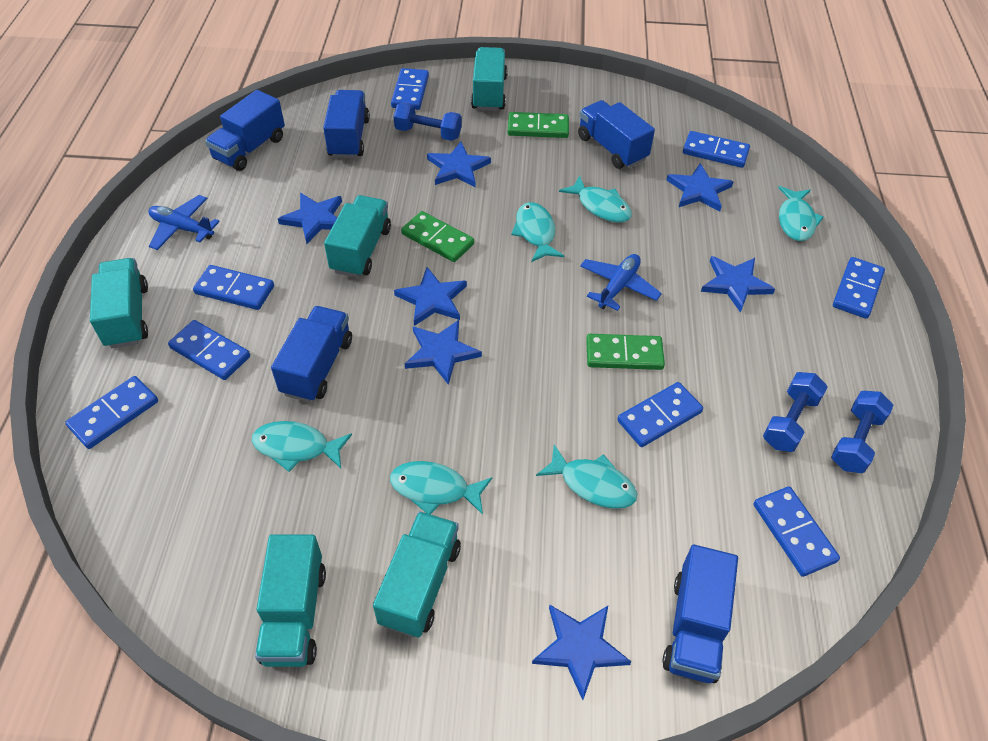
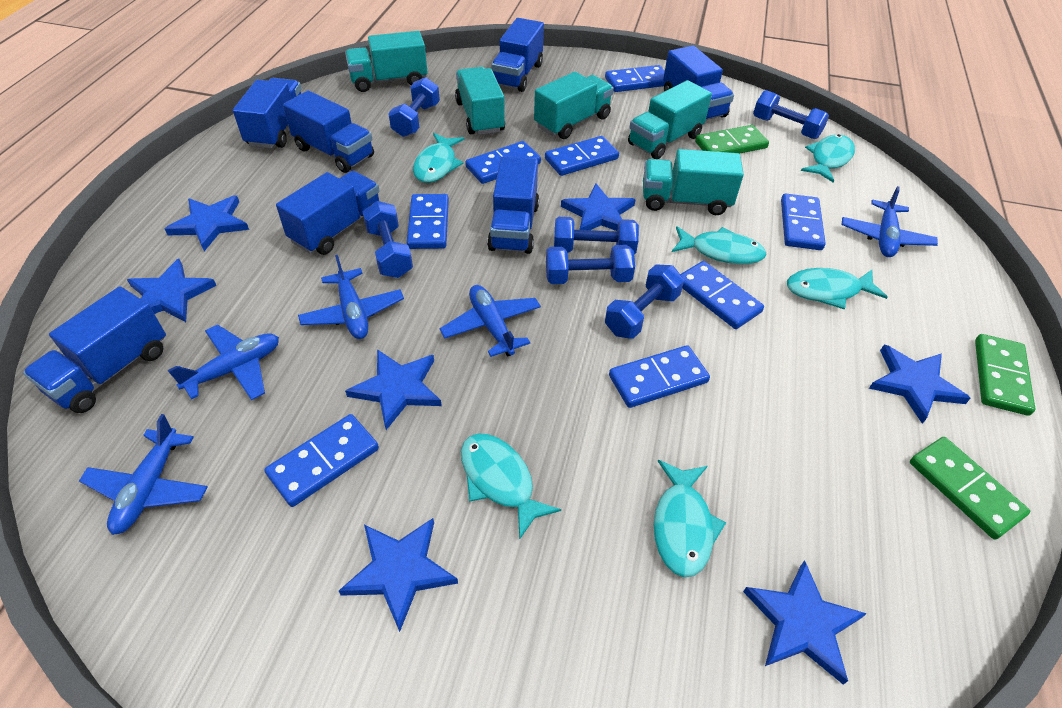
blue dumbbell: 3 -> 6
blue plane: 2 -> 5
blue truck: 5 -> 7

